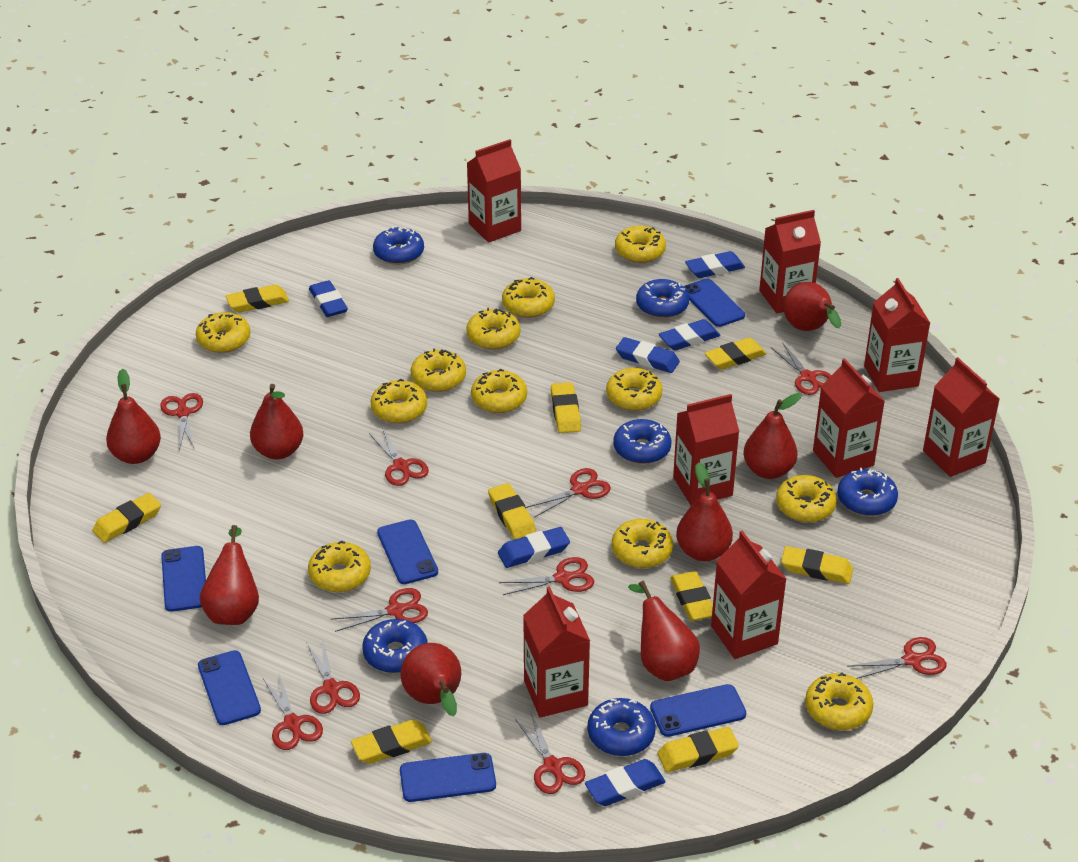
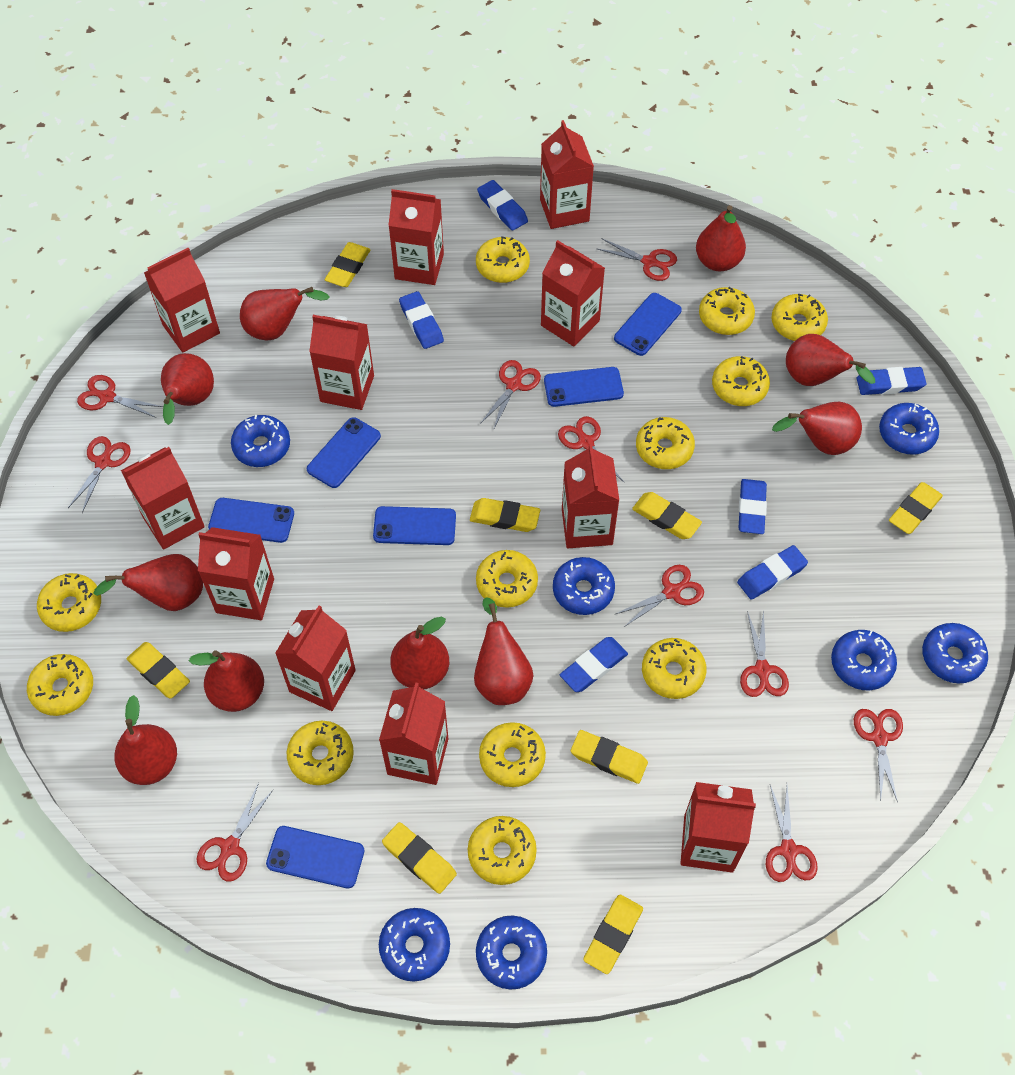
blue donut: 6 -> 7
red carton: 8 -> 11
red pear: 8 -> 10
yellow eraser: 9 -> 8

